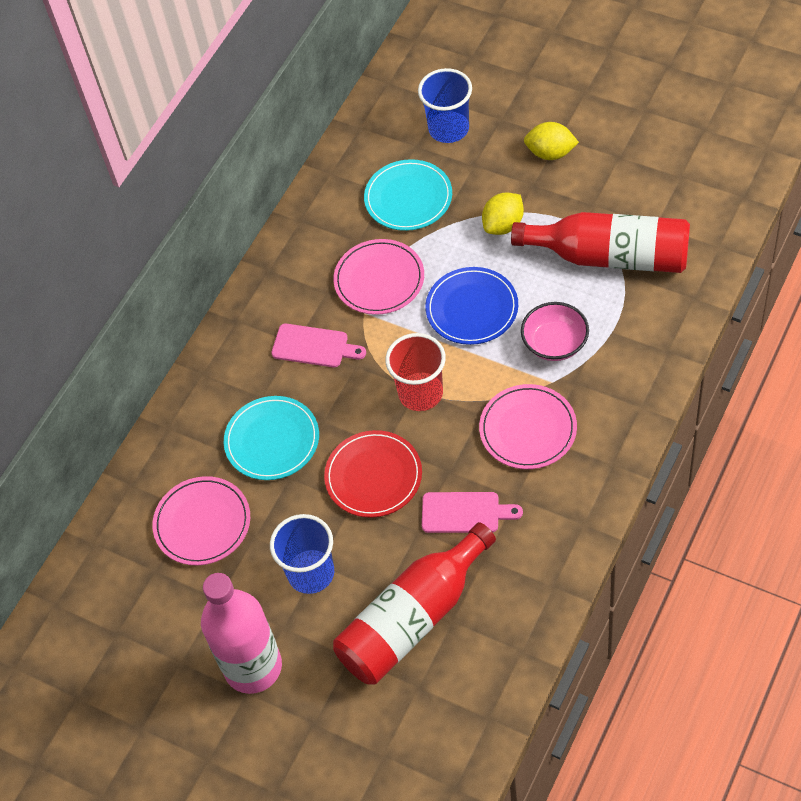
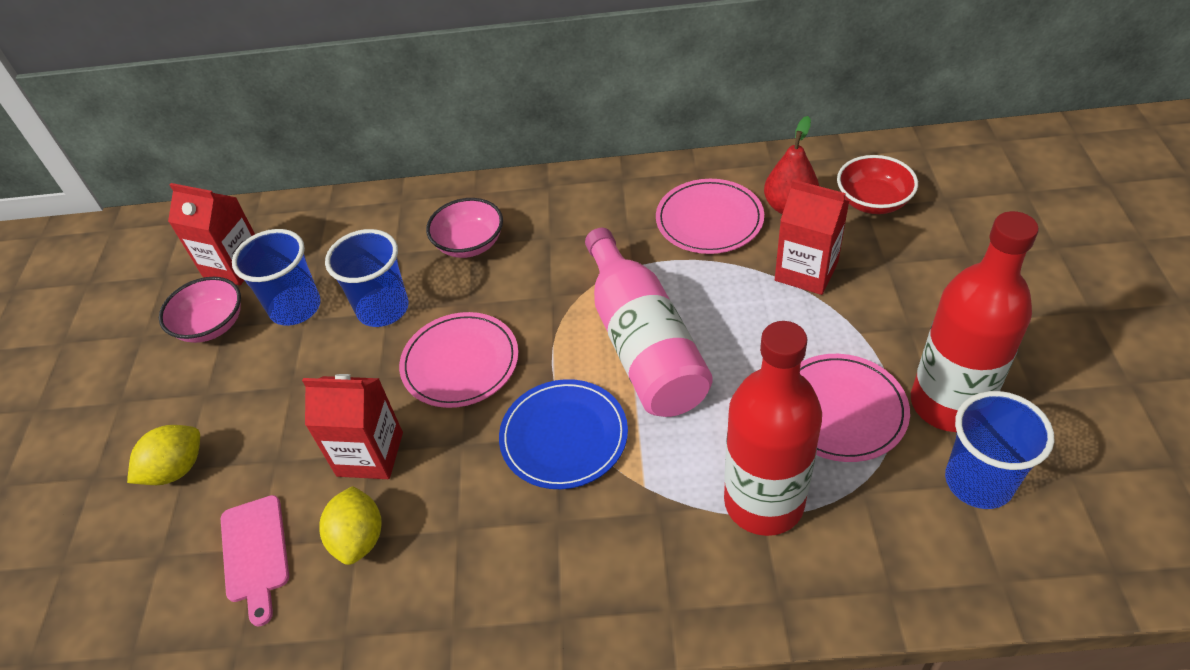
blue cup: 2 -> 3
pink bowl: 1 -> 2
pink cutting board: 2 -> 1
red bowl: 0 -> 1
red carton: 0 -> 3
red cup: 1 -> 0
red pear: 0 -> 1
red plate: 1 -> 0
turquoise plate: 2 -> 0

